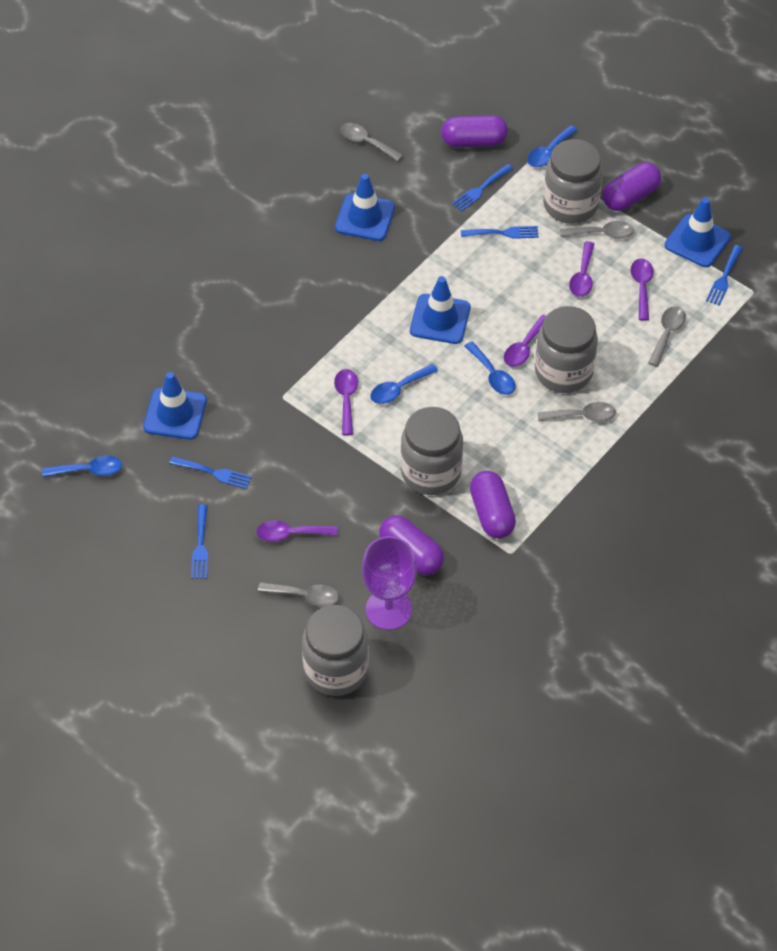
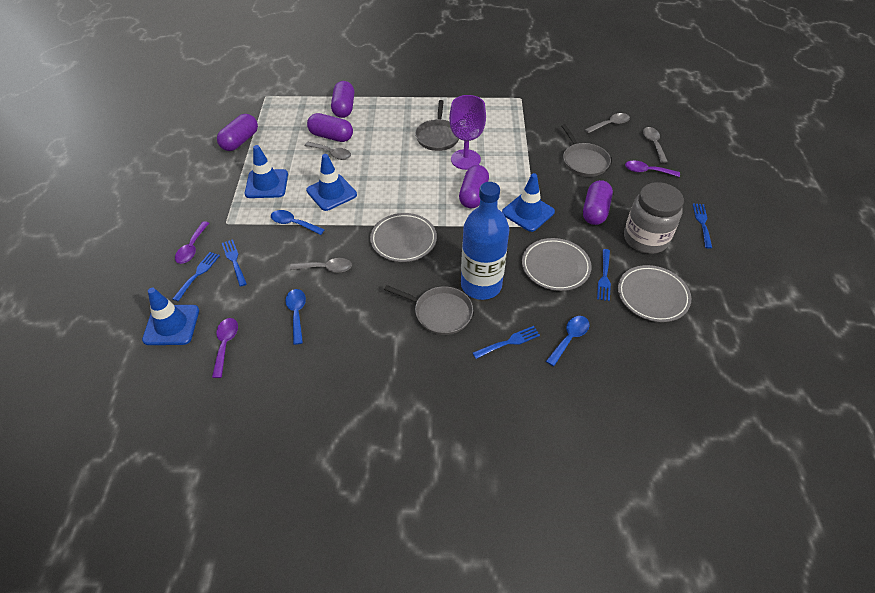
blue bottle: 0 -> 1
blue spoon: 4 -> 3
grey jar: 4 -> 1
grey pan: 0 -> 3
grey plate: 0 -> 3
grey spoon: 5 -> 4
purple capsule: 4 -> 5
purple spoon: 5 -> 3

